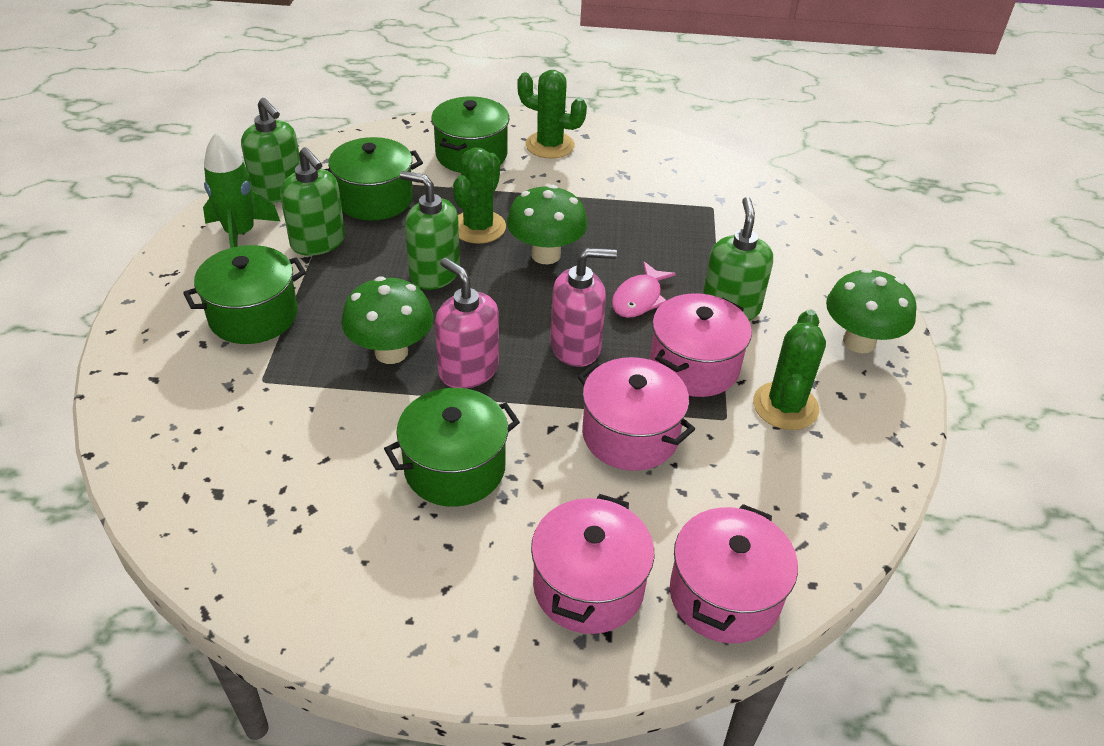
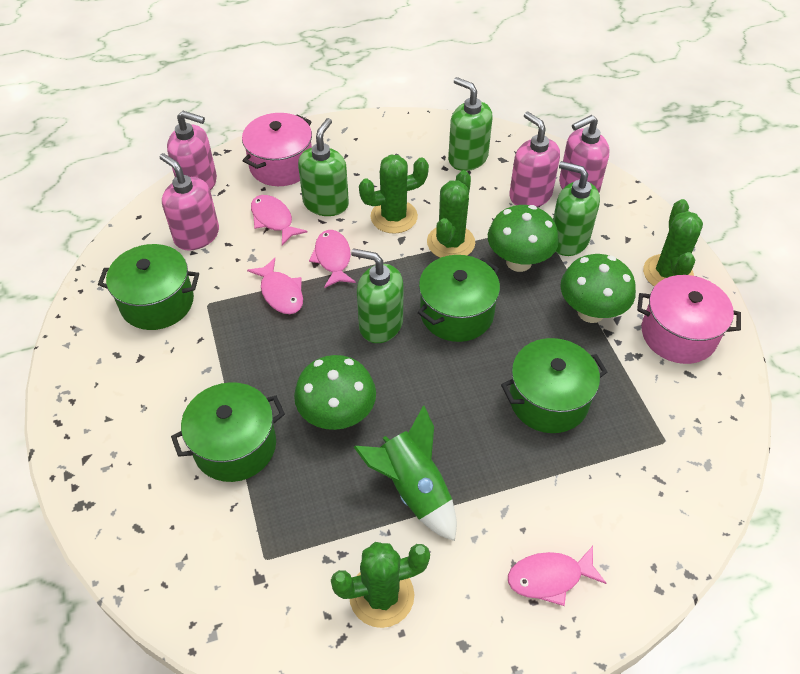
green cactus: 3 -> 4
pink fish: 1 -> 4
pink pot: 4 -> 2
pink soap dispenser: 2 -> 4

